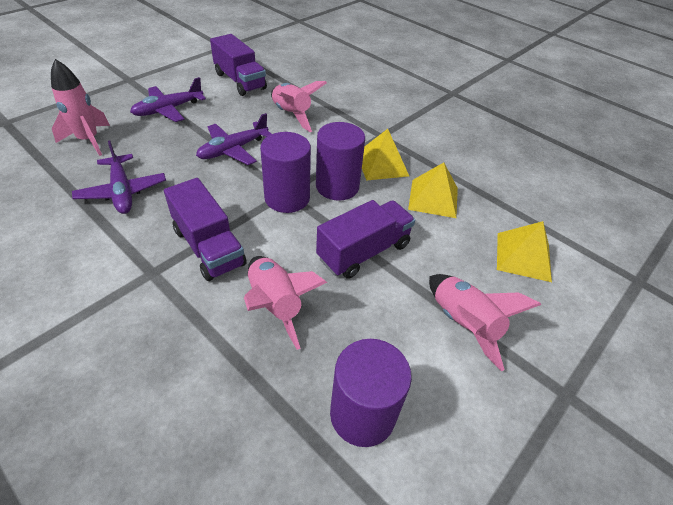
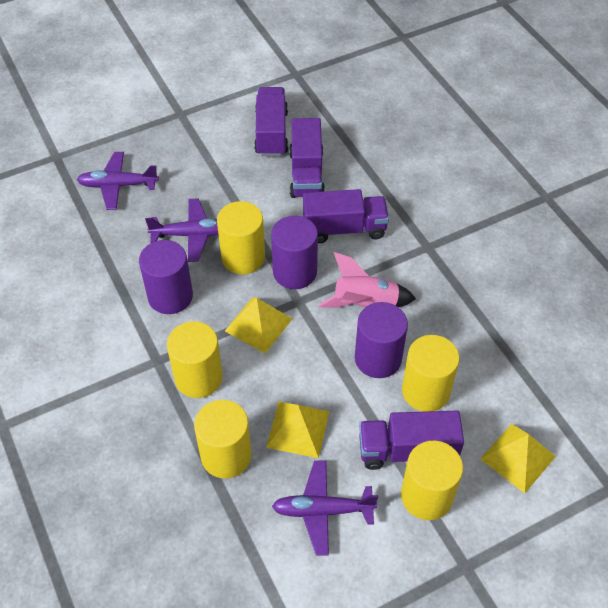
pink rocket: 4 -> 1
purple truck: 3 -> 4
yellow cylinder: 0 -> 5

